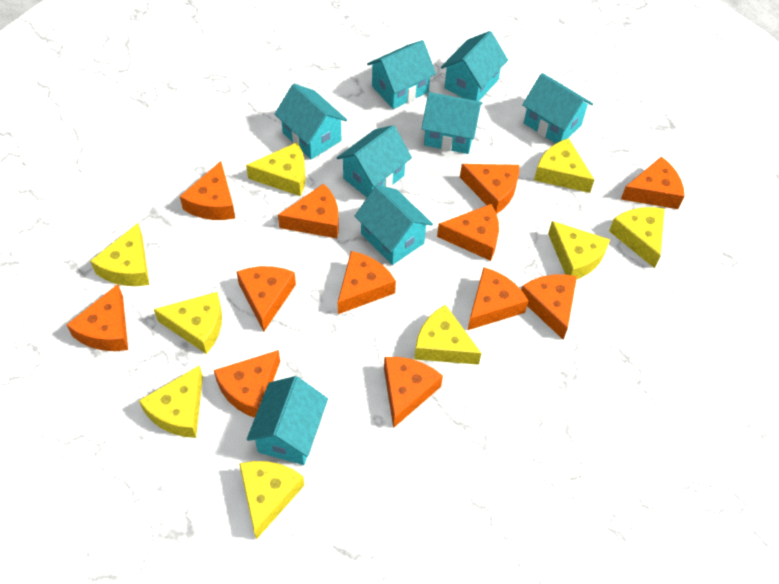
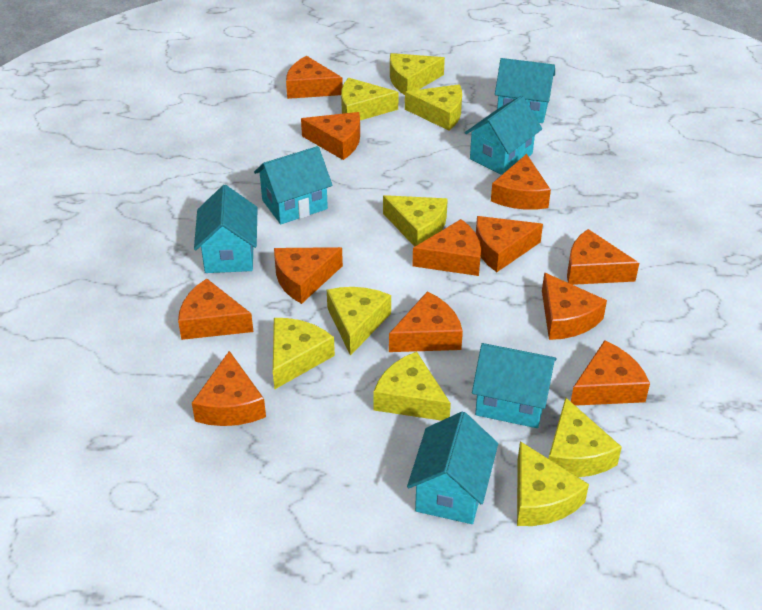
turquoise house: 8 -> 6

